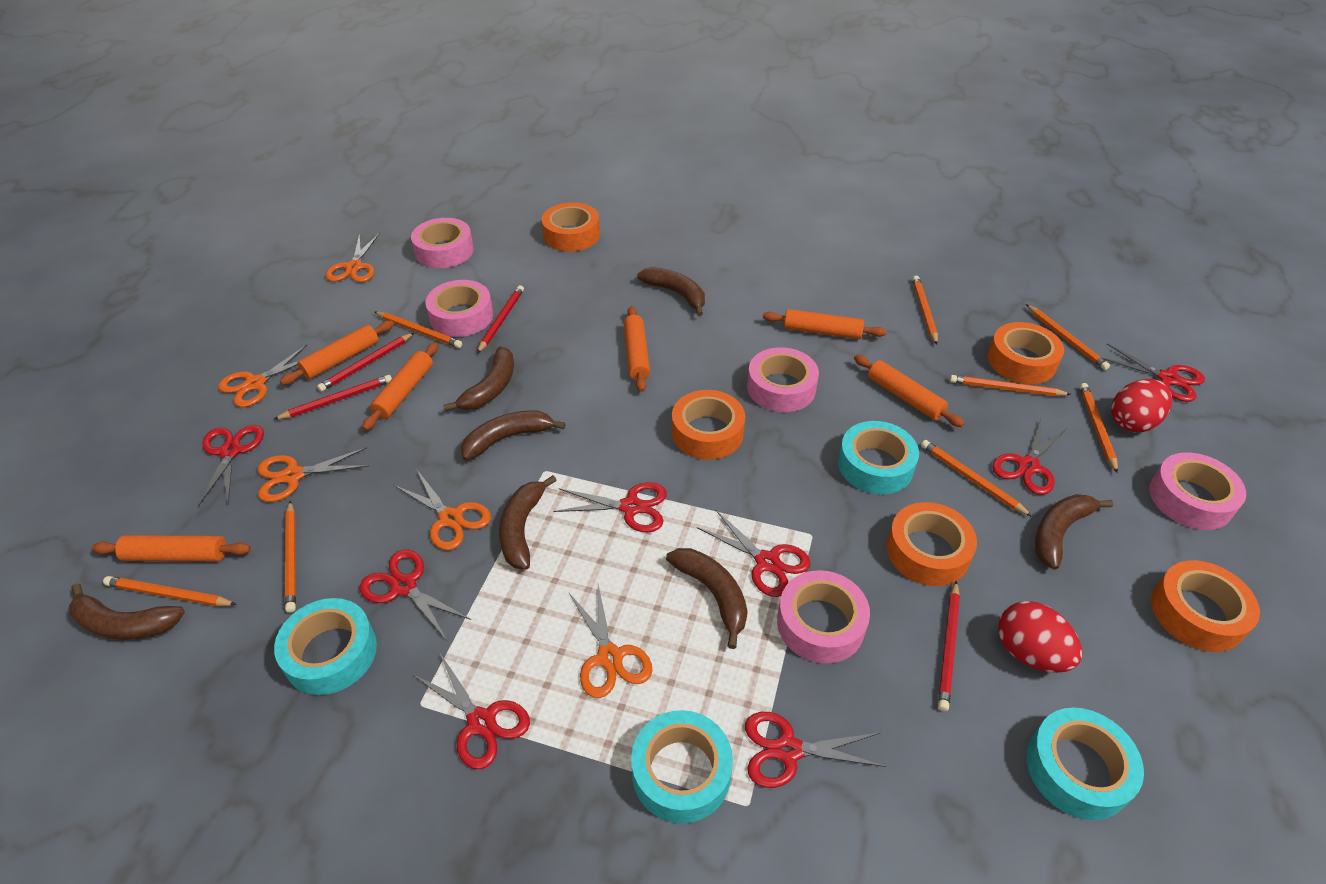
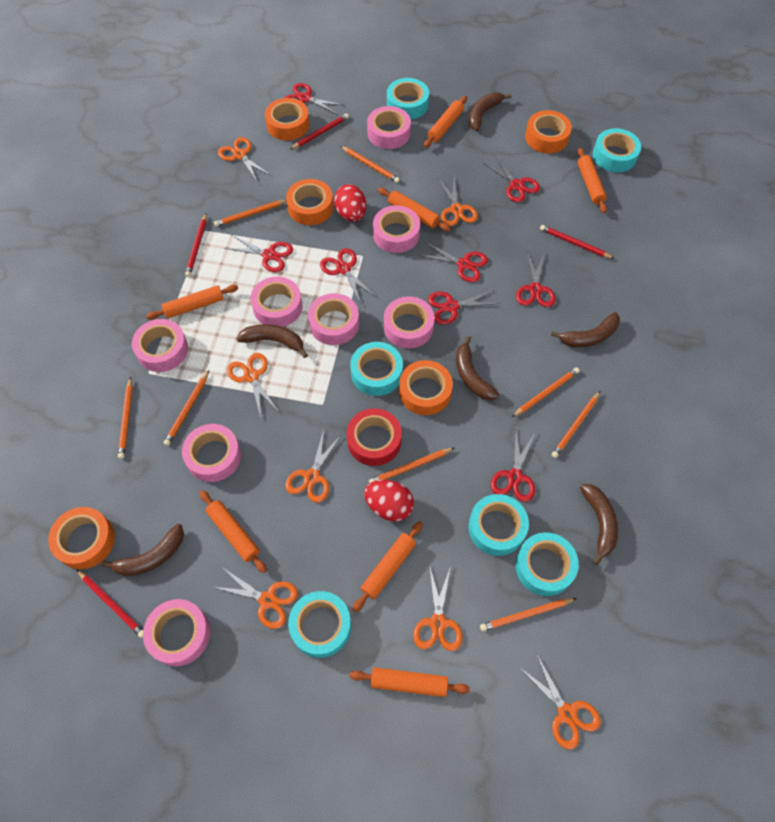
brown banana: 7 -> 6
orange rolling pin: 6 -> 7
orange scissors: 5 -> 7
pink tape: 5 -> 8
red tape: 0 -> 1
turquoise tape: 4 -> 6

